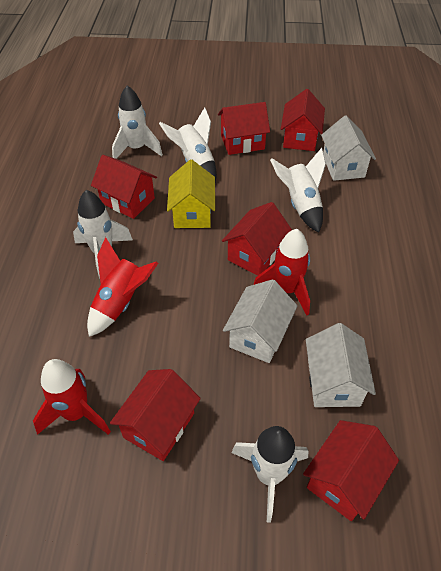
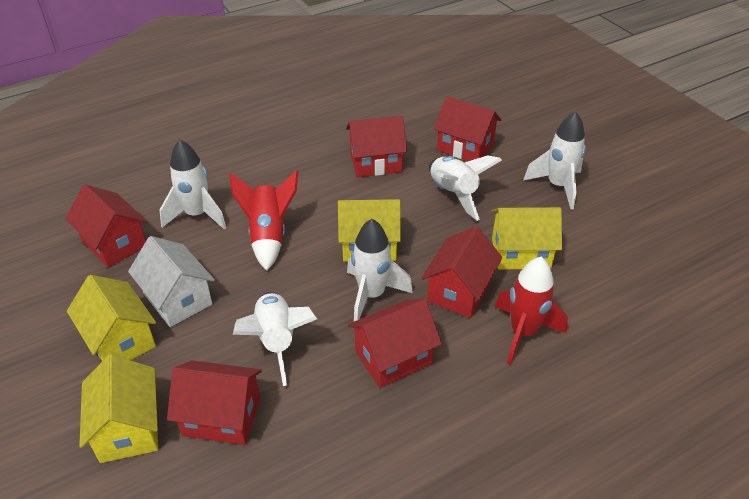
red rocket: 3 -> 2
white house: 3 -> 1
yellow house: 1 -> 4

